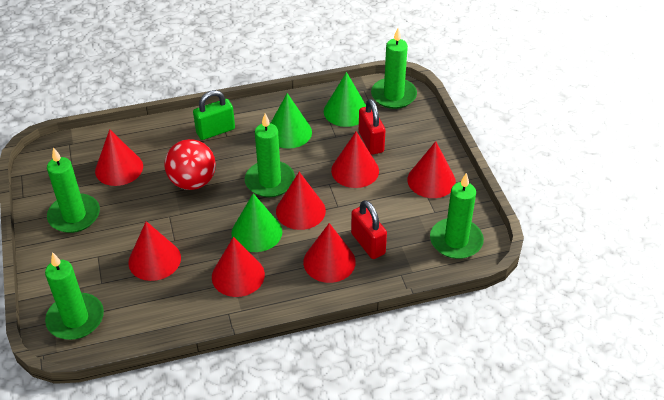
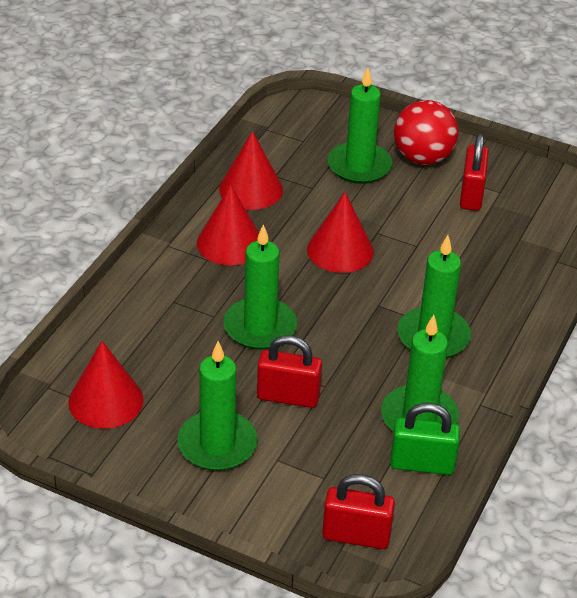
green cone: 3 -> 0
red cone: 7 -> 4
red padlock: 2 -> 3

